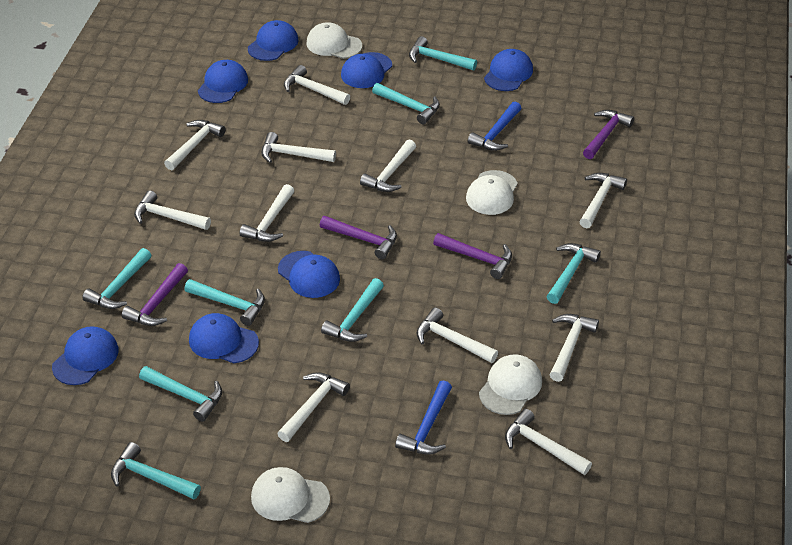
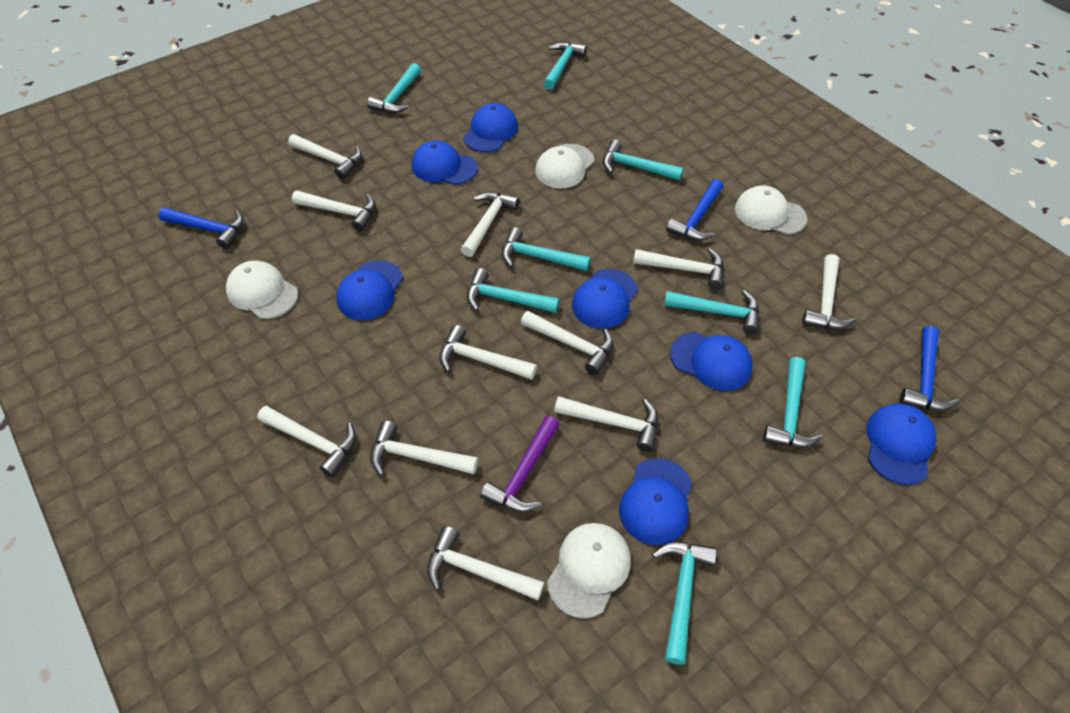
blue hammer: 2 -> 3
purple hammer: 4 -> 1

